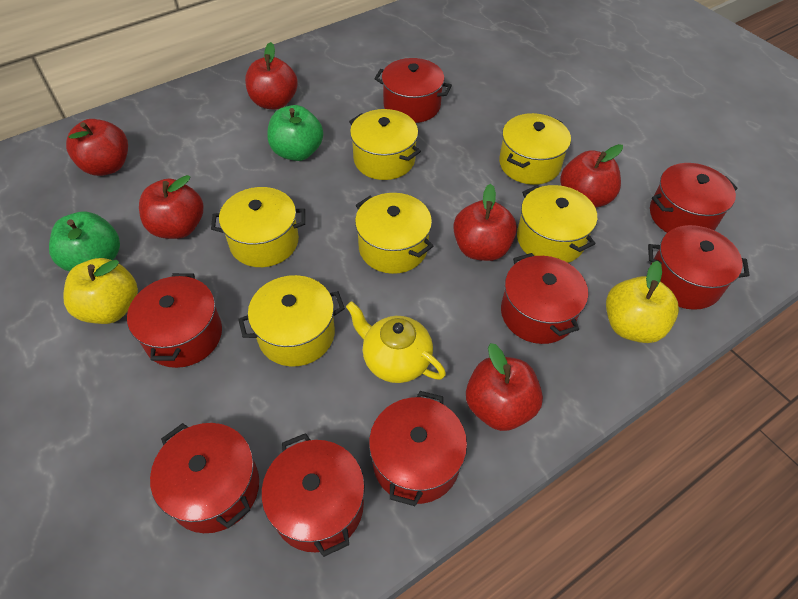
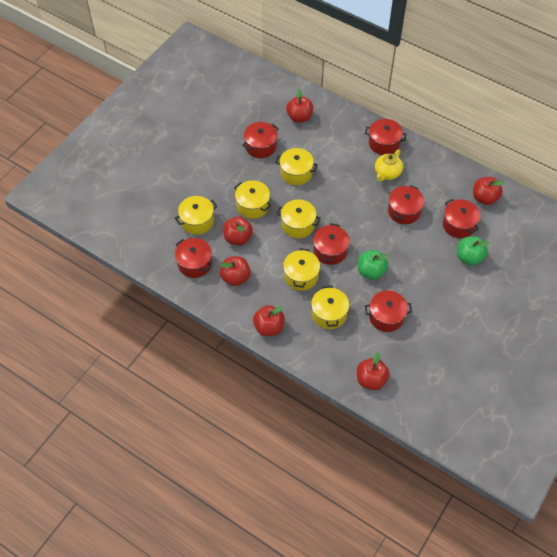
red pot: 8 -> 7
yellow apple: 2 -> 0

